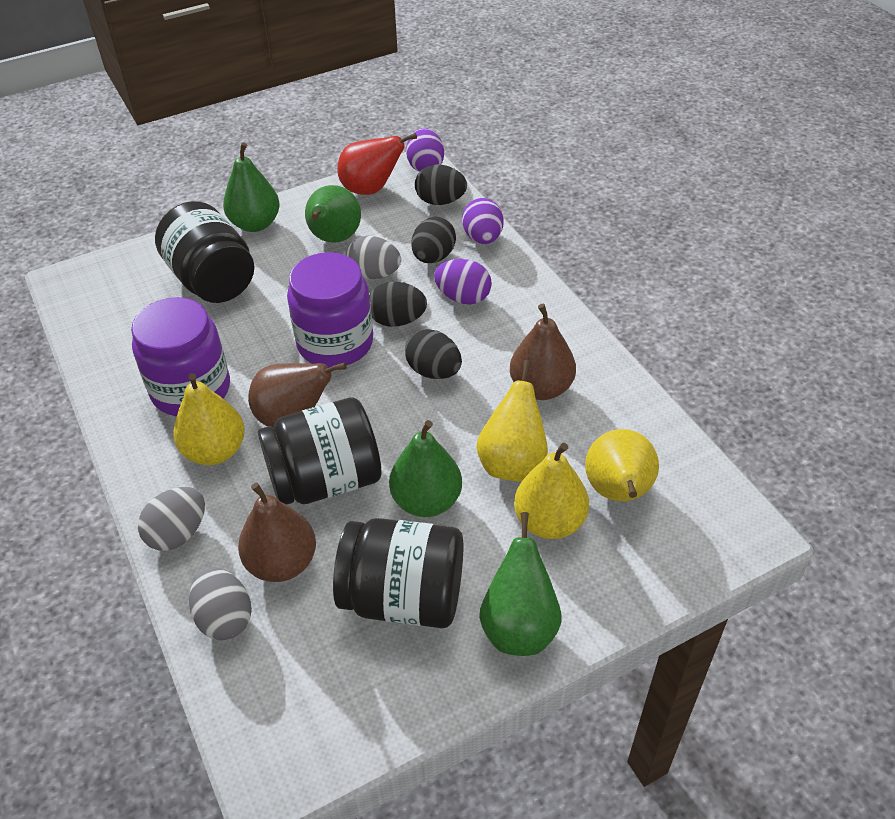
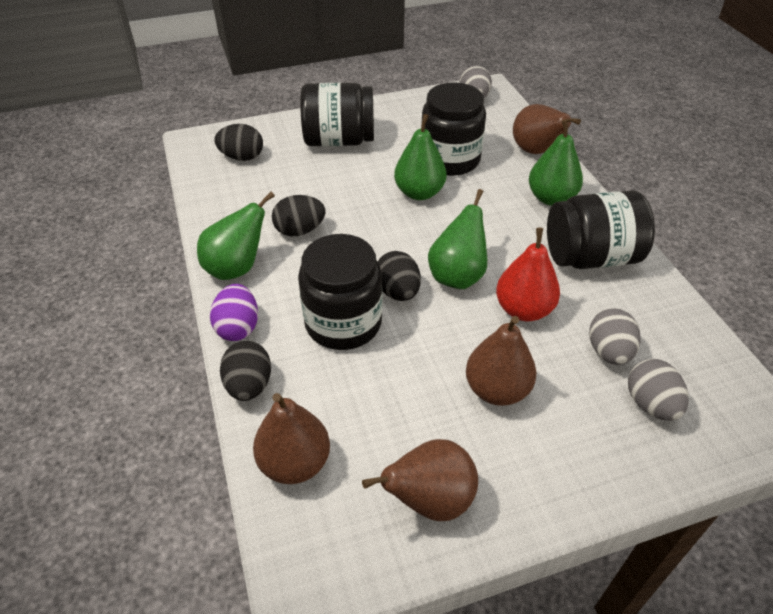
black jar: 3 -> 4
brown pear: 3 -> 4
purple egg: 3 -> 1
purple jar: 2 -> 0
yellow pear: 4 -> 0

